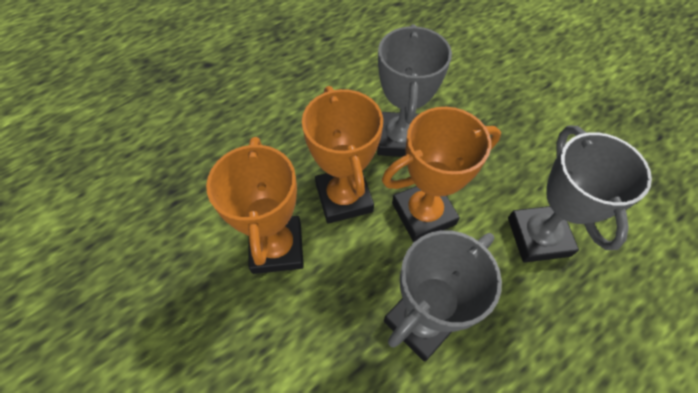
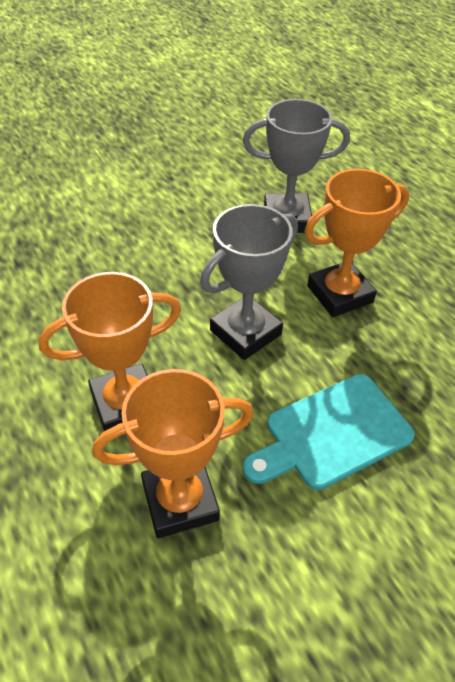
grey trophy: 3 -> 2
turquoise cutting board: 0 -> 1

